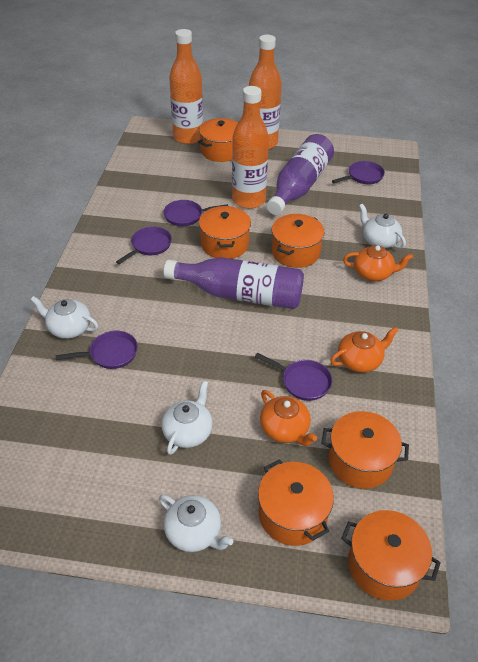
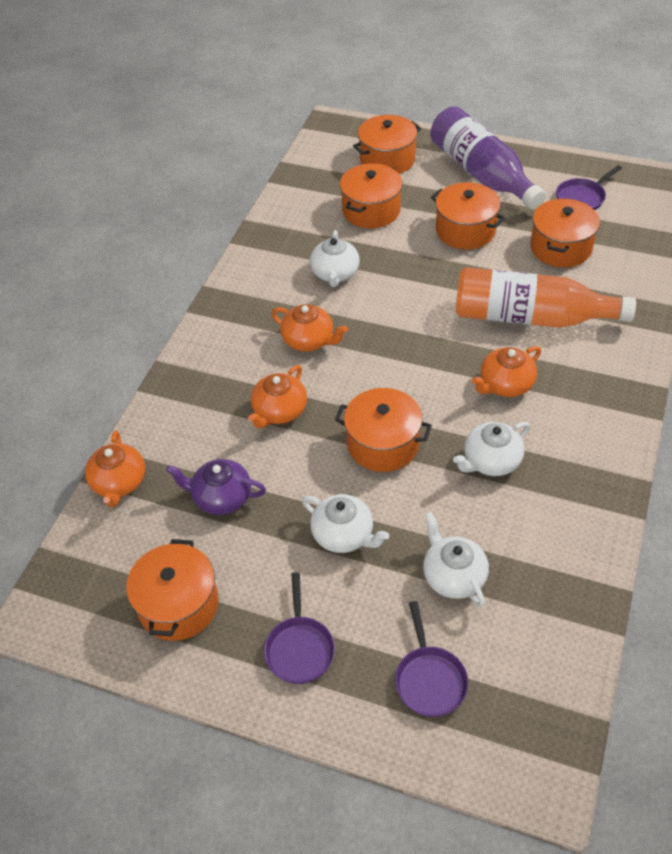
orange bottle: 3 -> 1
orange teapot: 3 -> 4
purple bottle: 2 -> 1
purple pan: 5 -> 3
purple teapot: 0 -> 1

